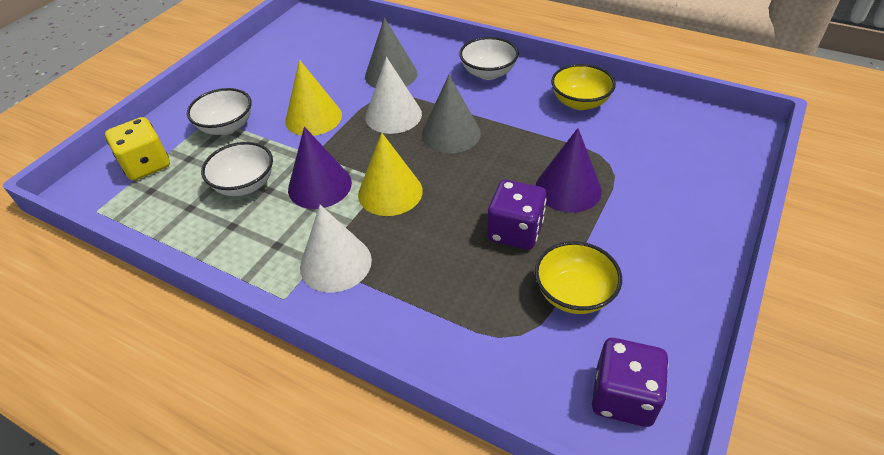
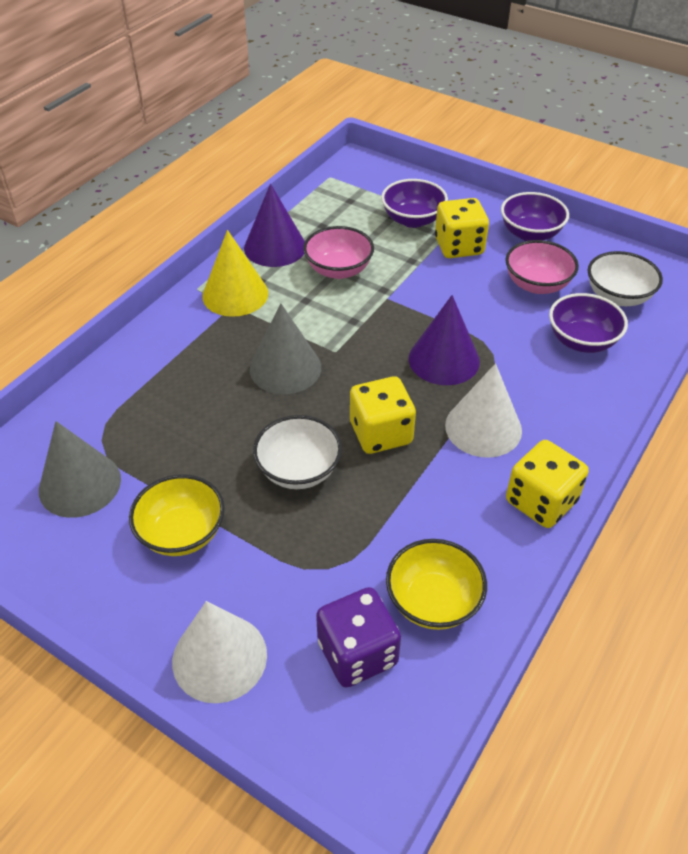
pink bowl: 0 -> 2
purple bowl: 0 -> 3
purple dice: 2 -> 1
white bowl: 3 -> 2
yellow cone: 2 -> 1
yellow dice: 1 -> 3

